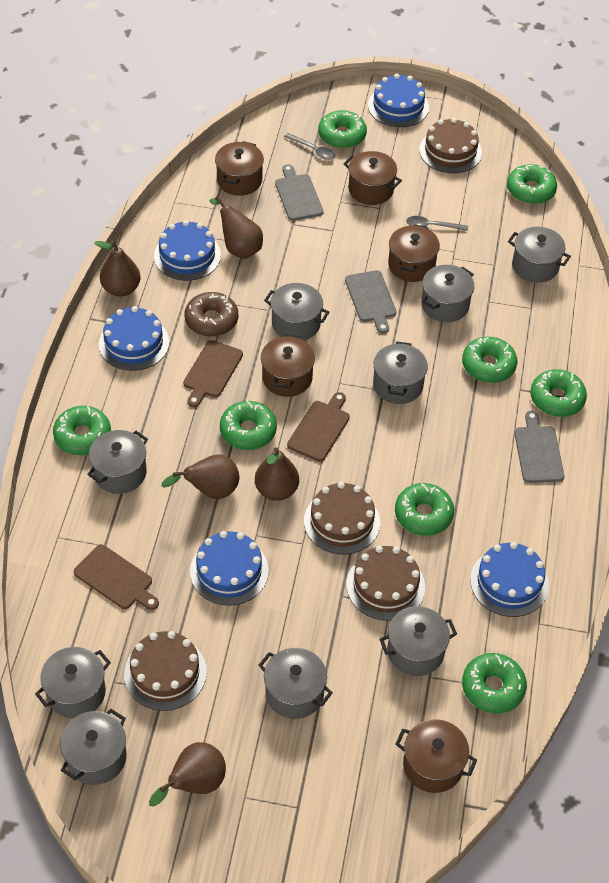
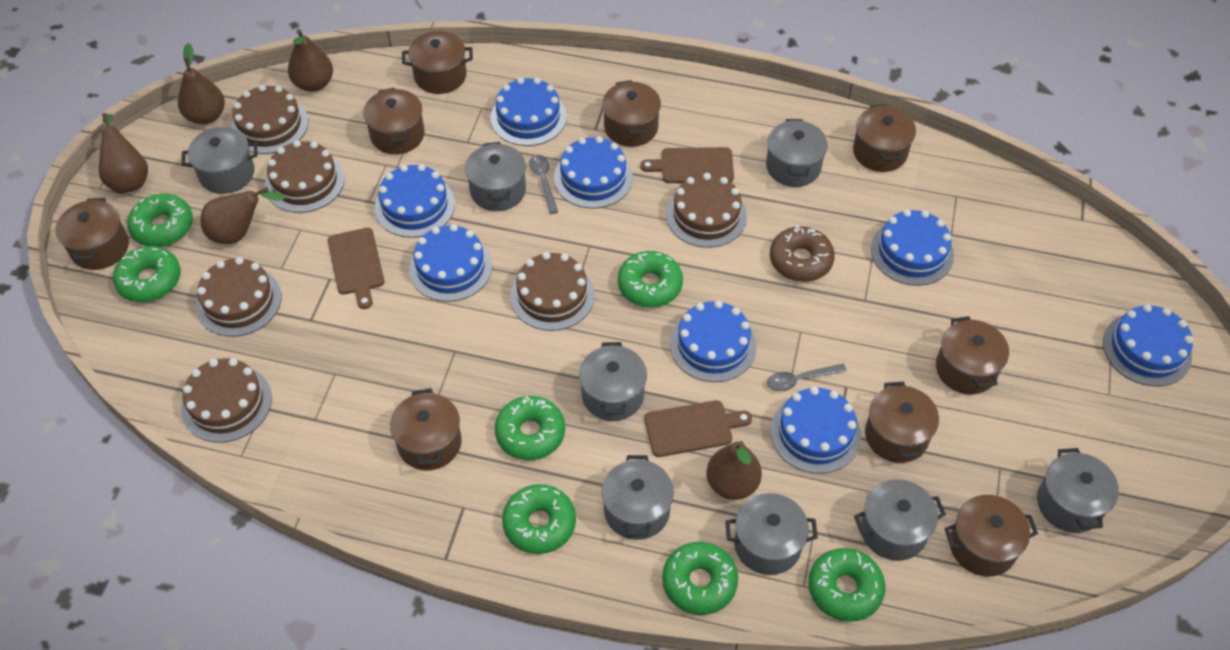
blue cake: 5 -> 8
brown cake: 4 -> 6
brown pot: 5 -> 9
green donut: 8 -> 7
grey cutting board: 3 -> 0
grey pot: 9 -> 8

